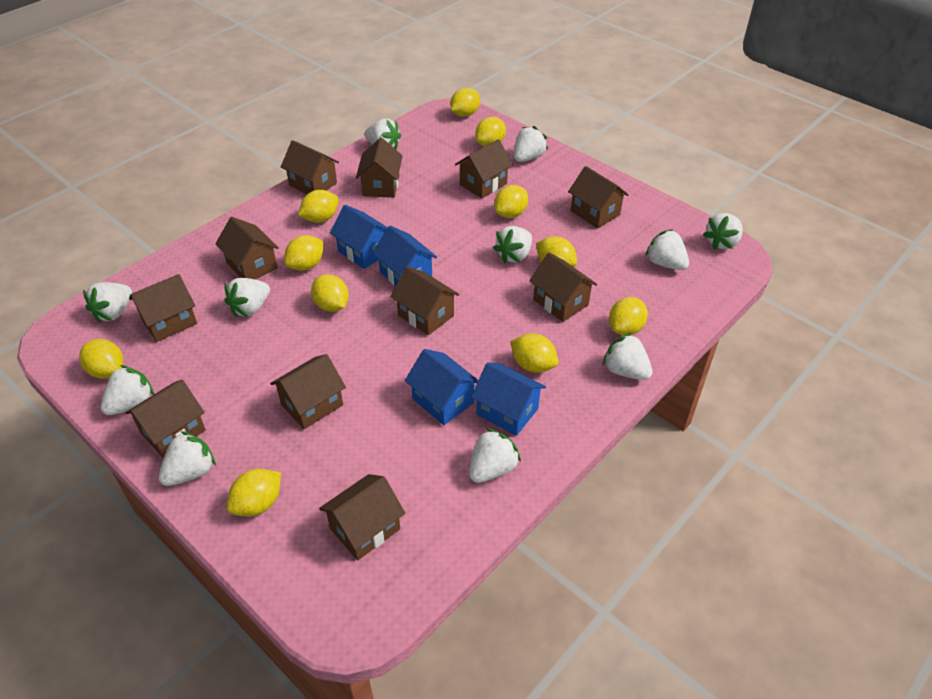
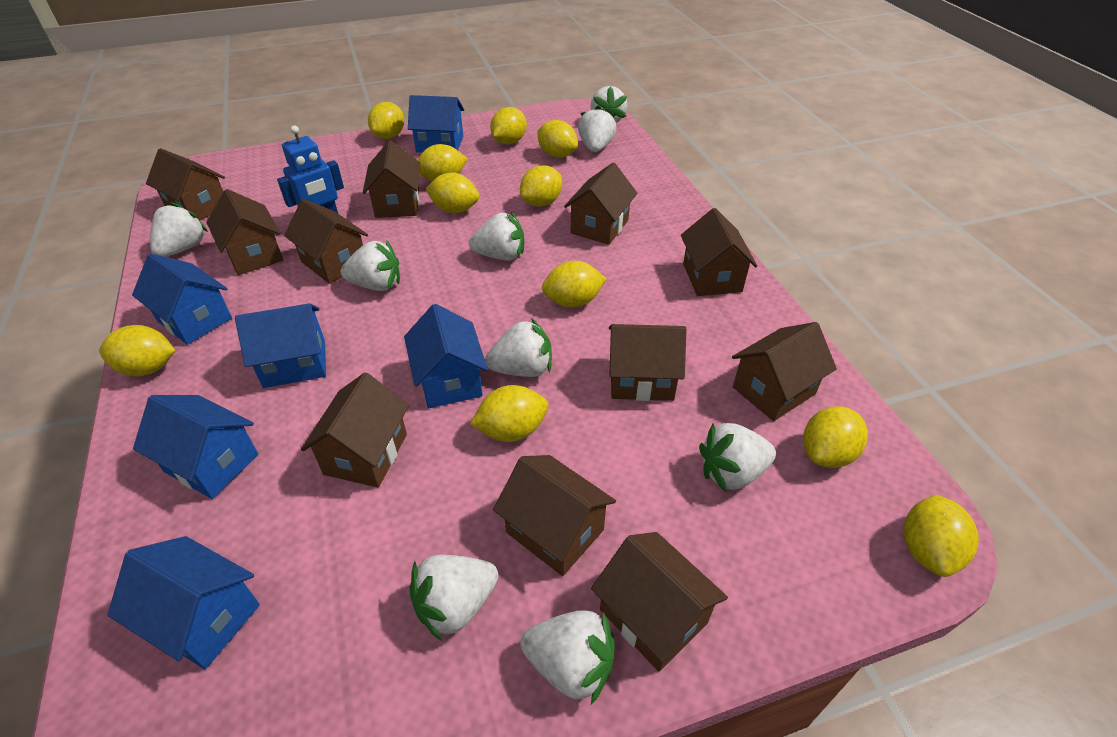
blue house: 4 -> 6
blue robot: 0 -> 1
white strawberry: 11 -> 9

